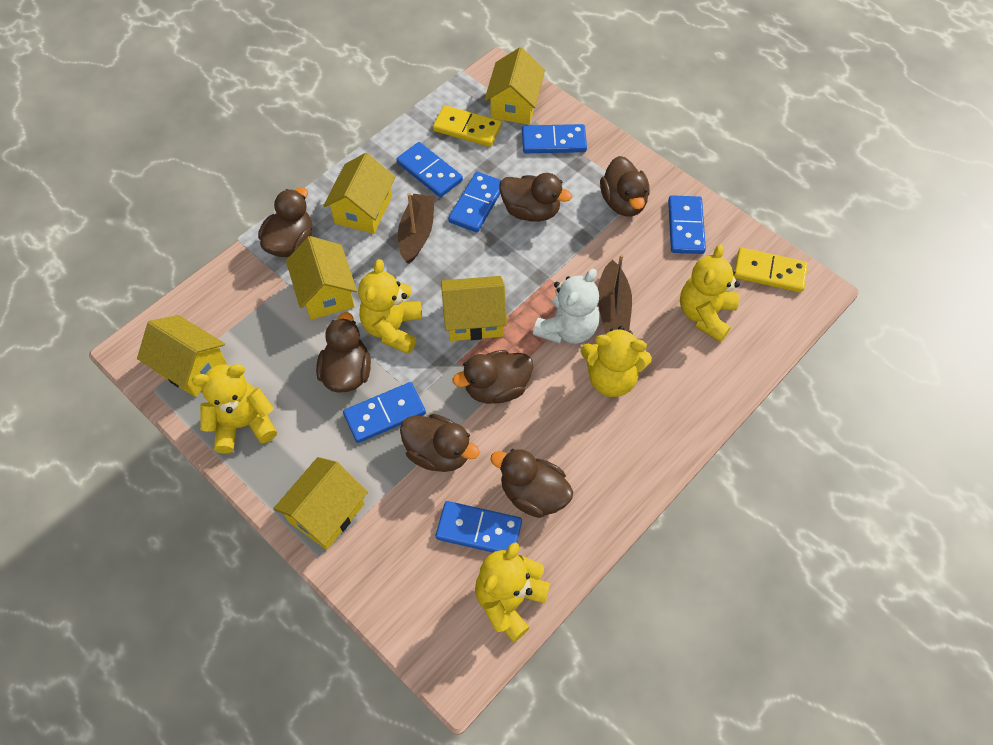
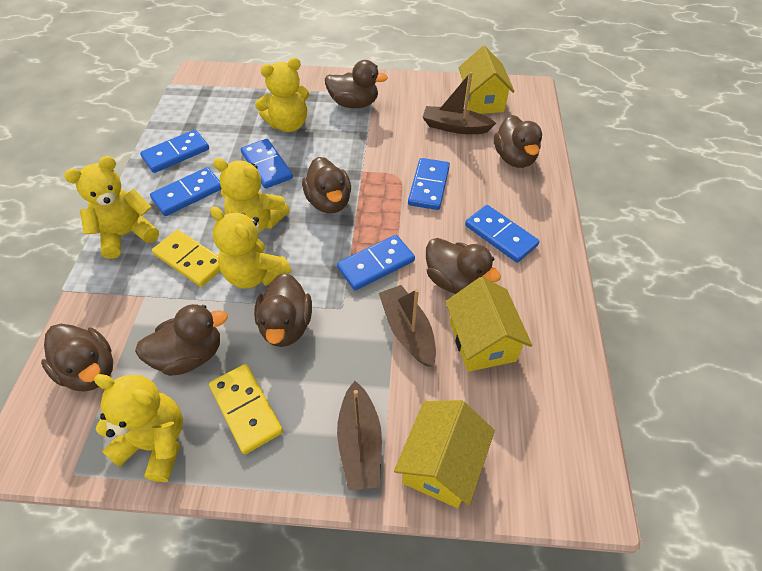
brown boat: 2 -> 3
white teddy bear: 1 -> 0
yellow house: 6 -> 3

